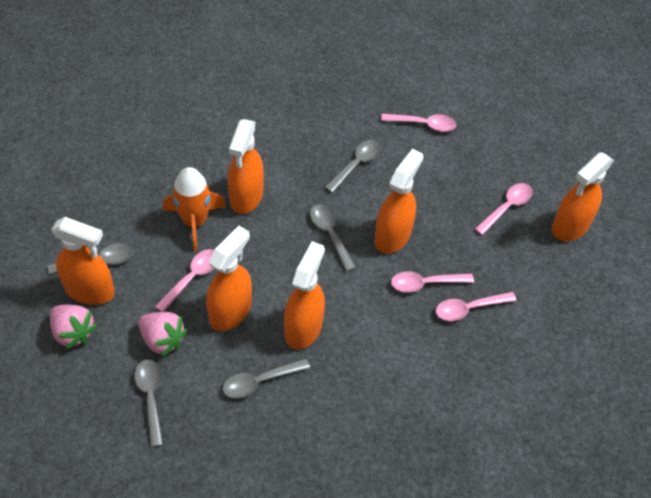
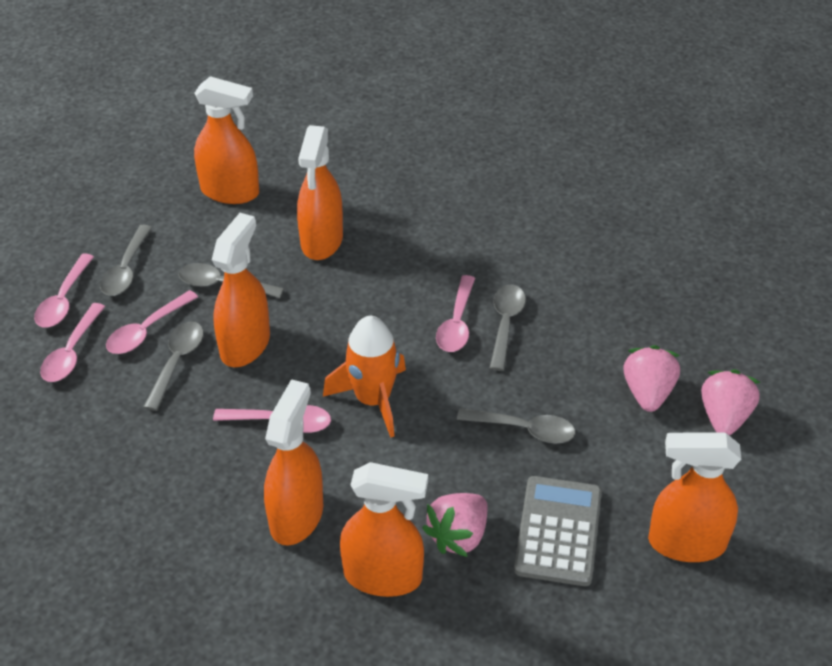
grey calculator: 0 -> 1
pink strawberry: 2 -> 3

